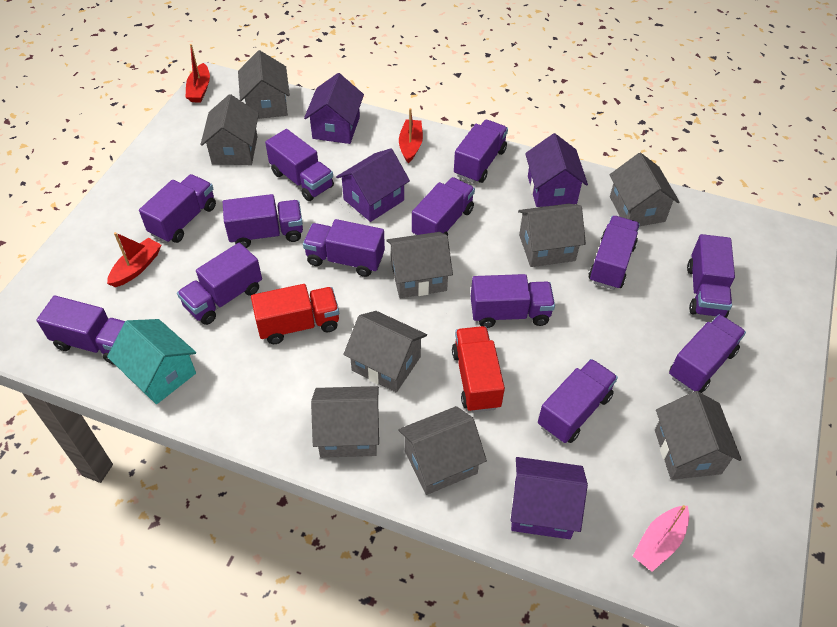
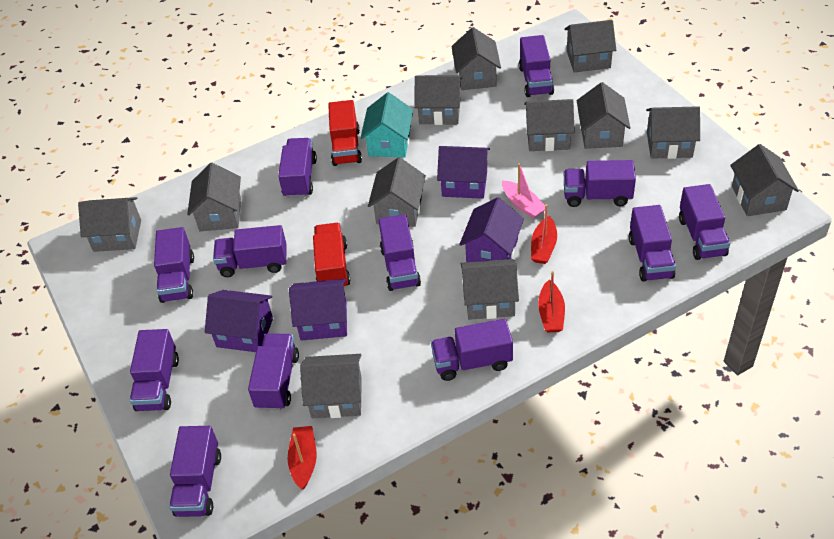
grey house: 9 -> 12
purple truck: 13 -> 12

